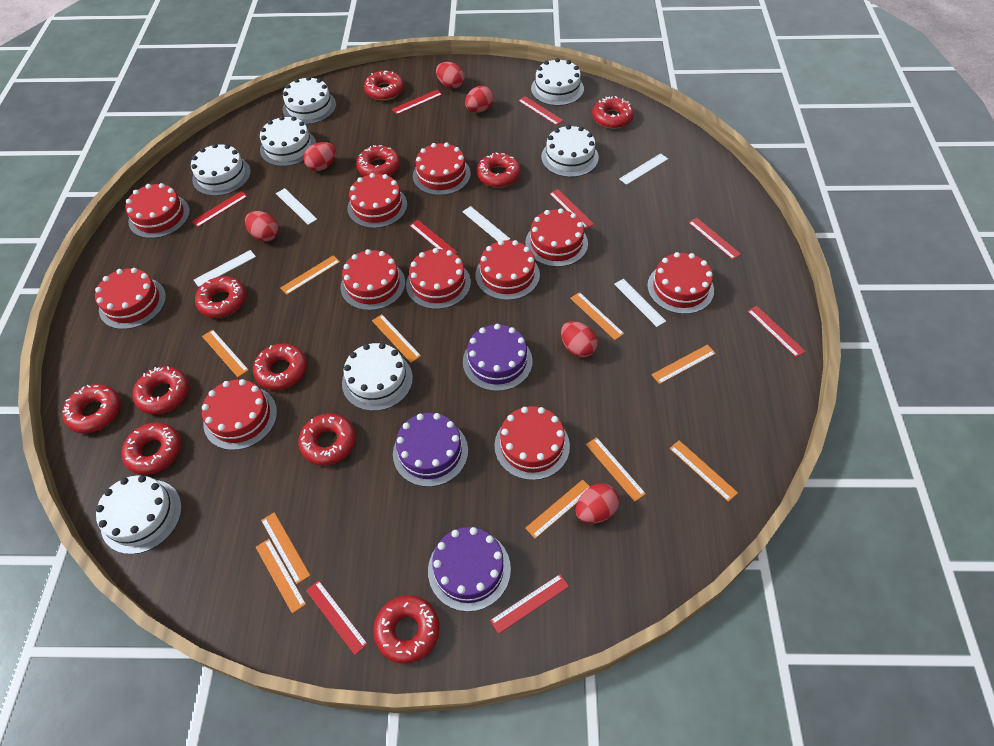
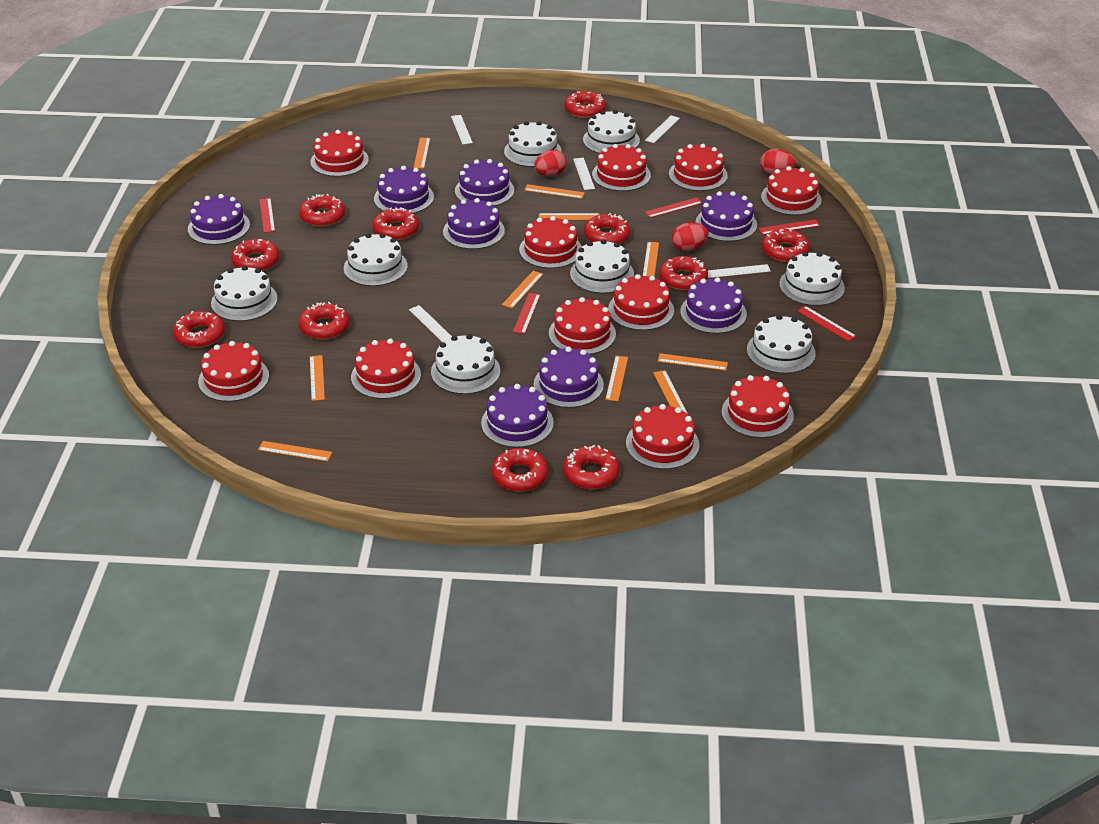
purple cake: 3 -> 8
red egg: 6 -> 3
red ruler: 9 -> 5
white cake: 7 -> 8

